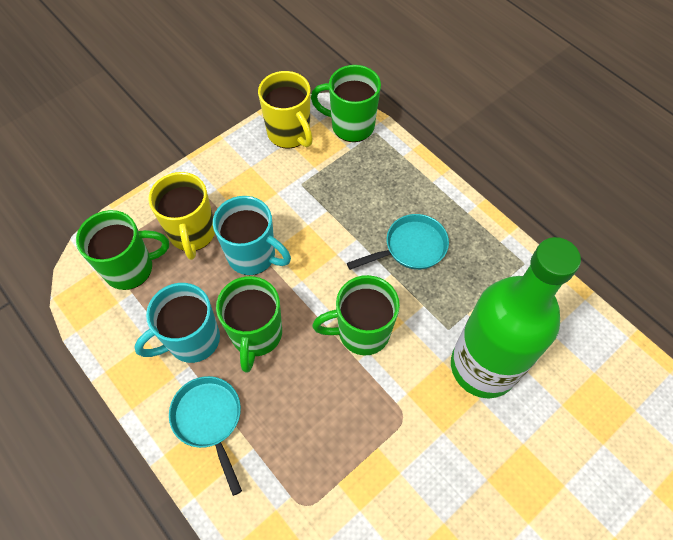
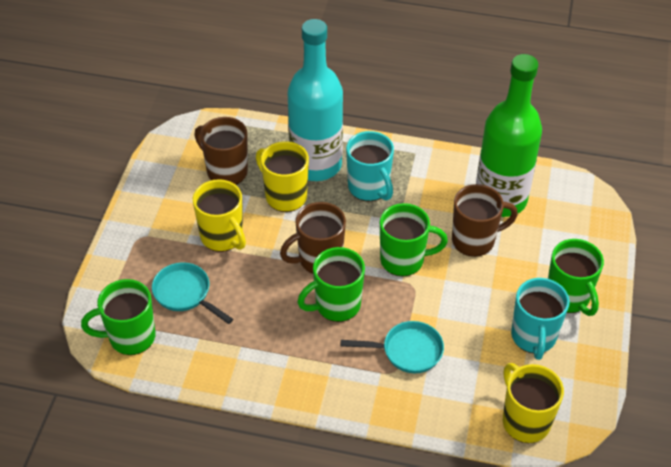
brown mug: 0 -> 3
turquoise bottle: 0 -> 1
yellow mug: 2 -> 3

